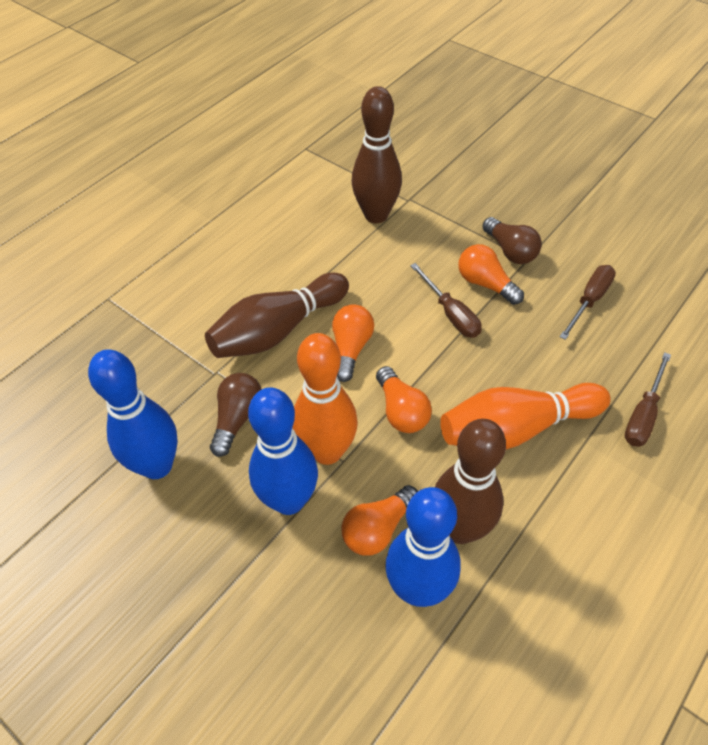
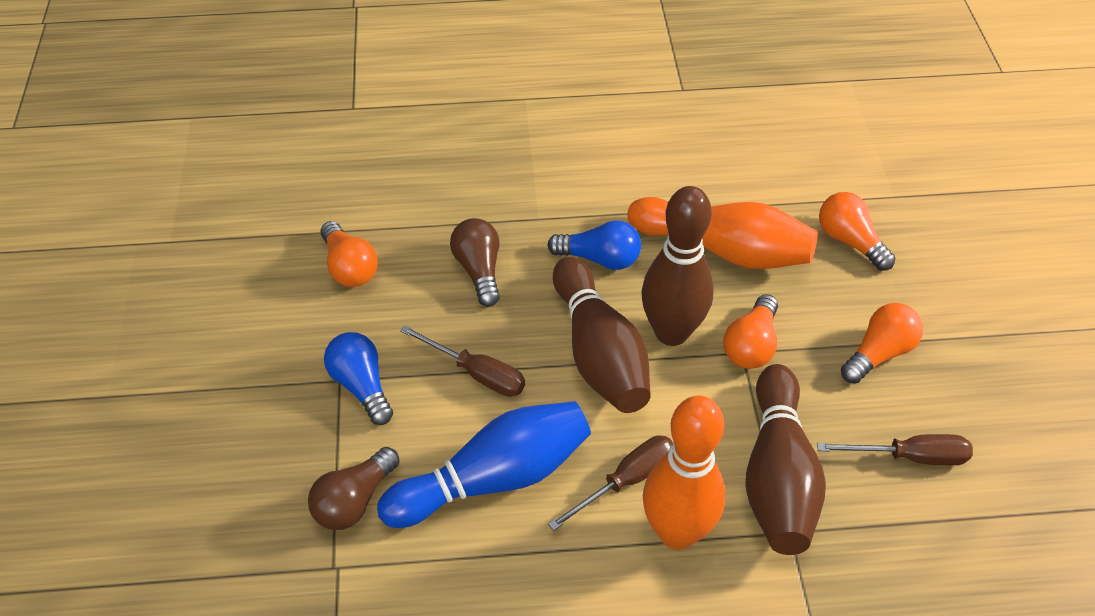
blue bowling pin: 3 -> 1
blue light bulb: 0 -> 2

